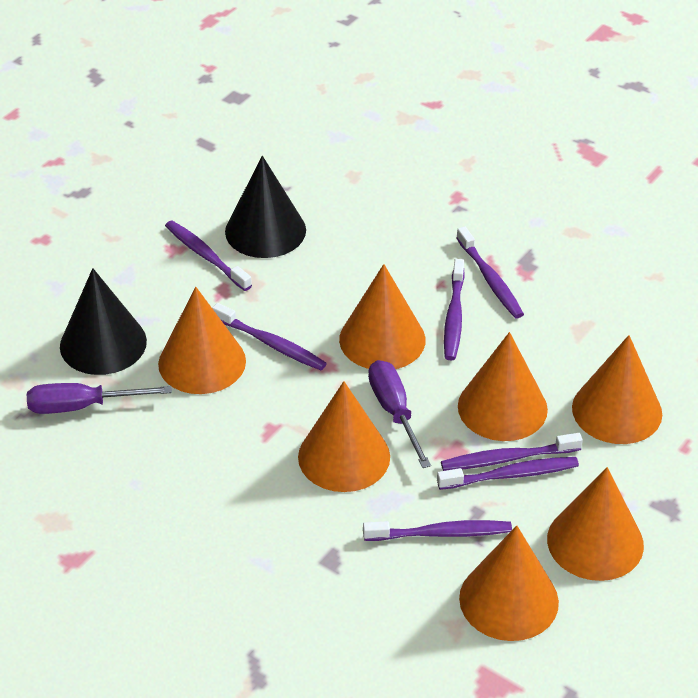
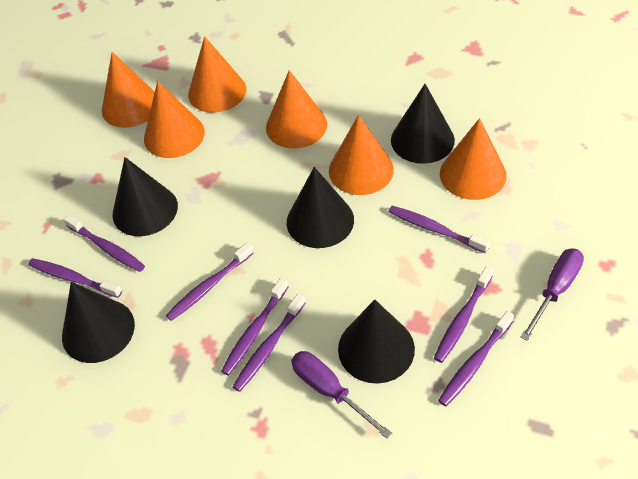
black cone: 2 -> 5
orange cone: 7 -> 6
purple toothbrush: 7 -> 8

